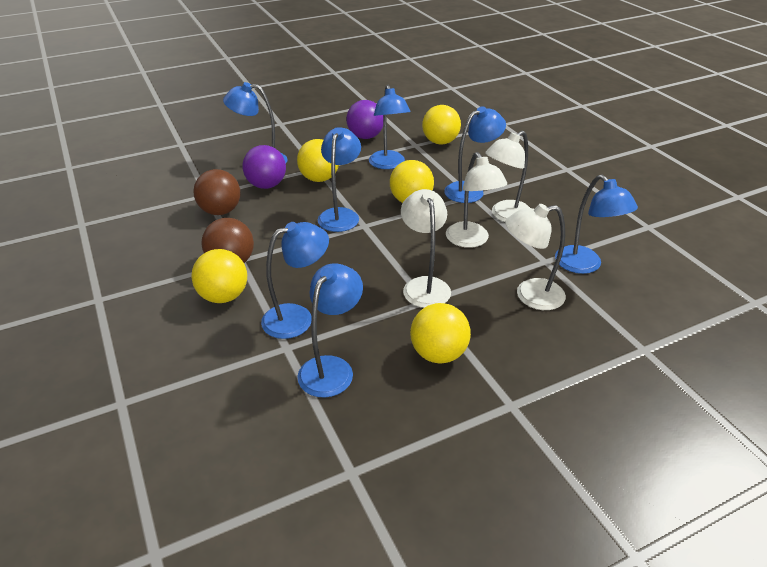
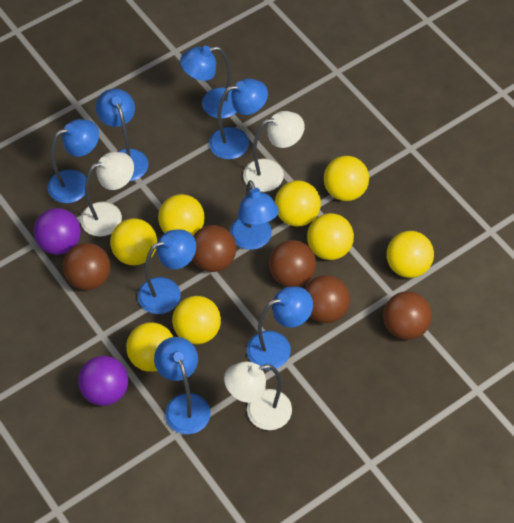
blue lamp: 7 -> 8
brown ball: 2 -> 5
white lamp: 4 -> 3
yellow ball: 5 -> 8

